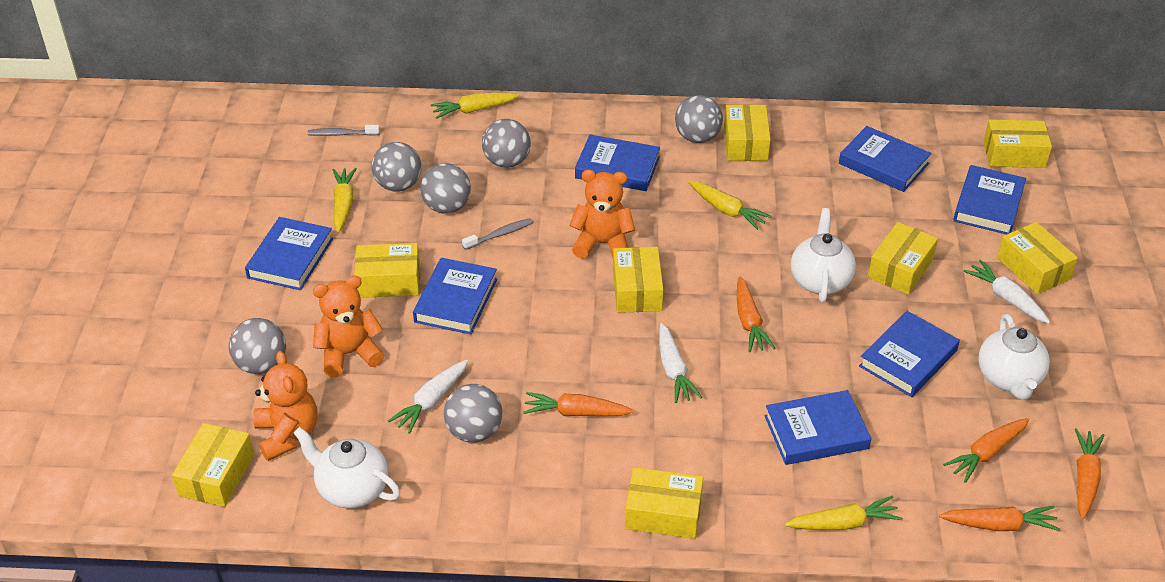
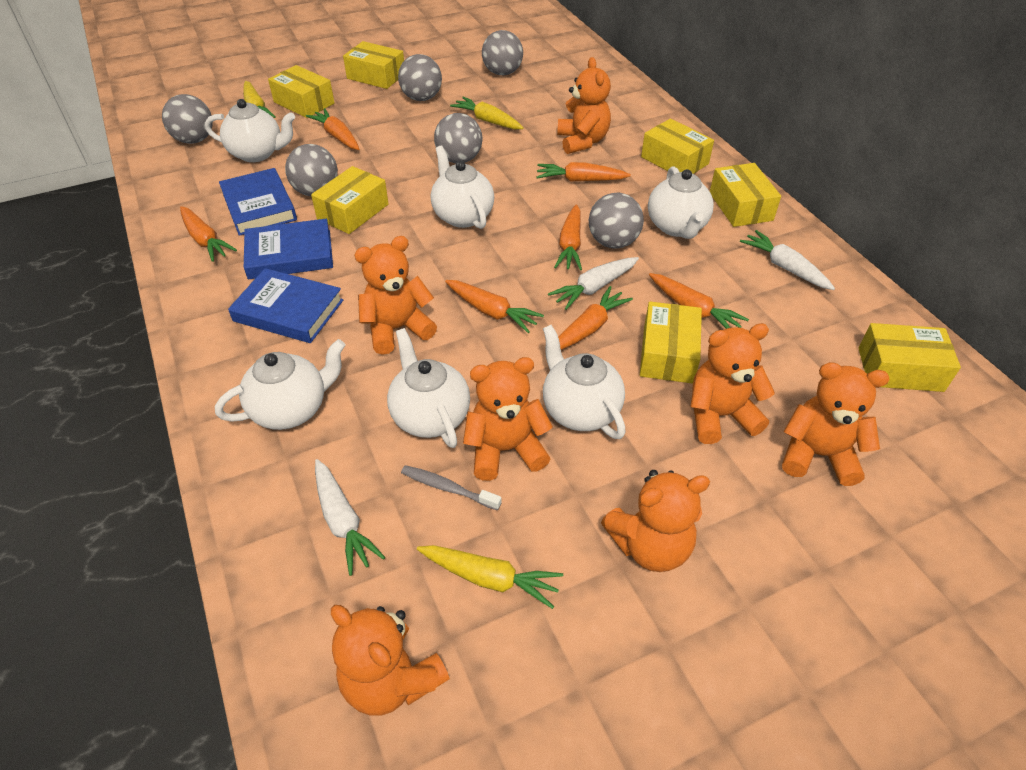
blue book: 7 -> 3
grey toothbrush: 2 -> 1
orange carrot: 5 -> 7
orange teddy bear: 3 -> 7
white teapot: 3 -> 6
yellow box: 8 -> 7
yellow carrot: 4 -> 3

